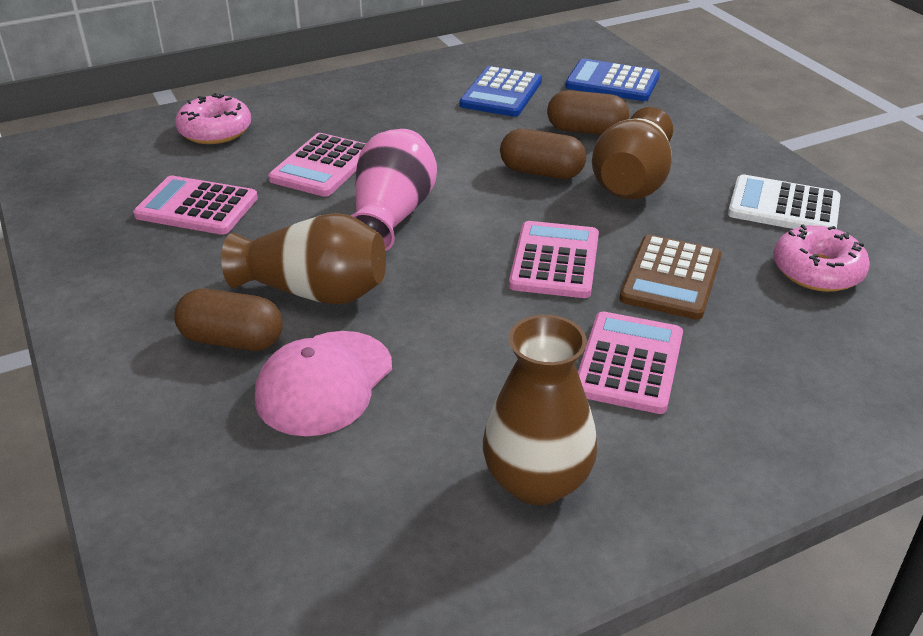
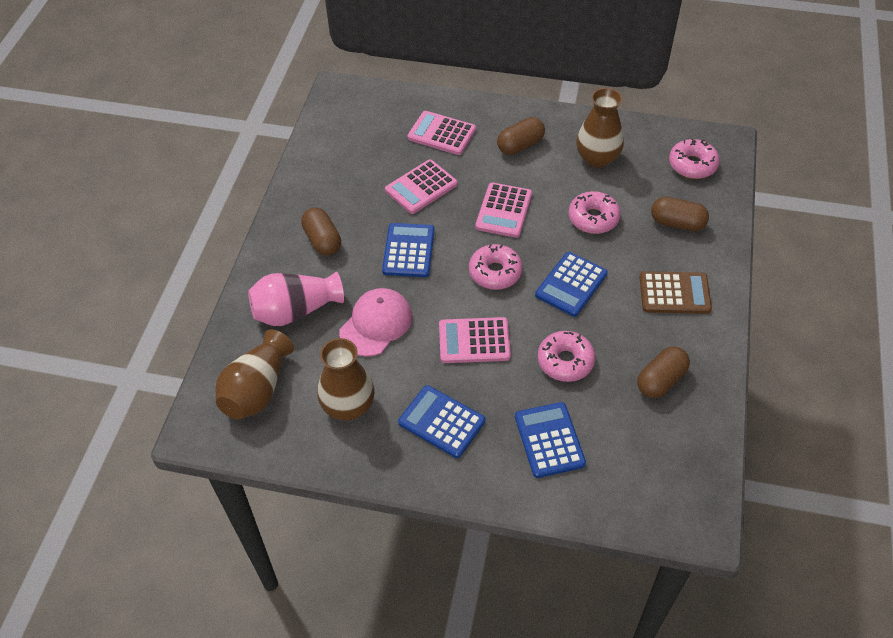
blue calculator: 2 -> 4
brown capsule: 3 -> 4
pink donut: 2 -> 4
white calculator: 1 -> 0

